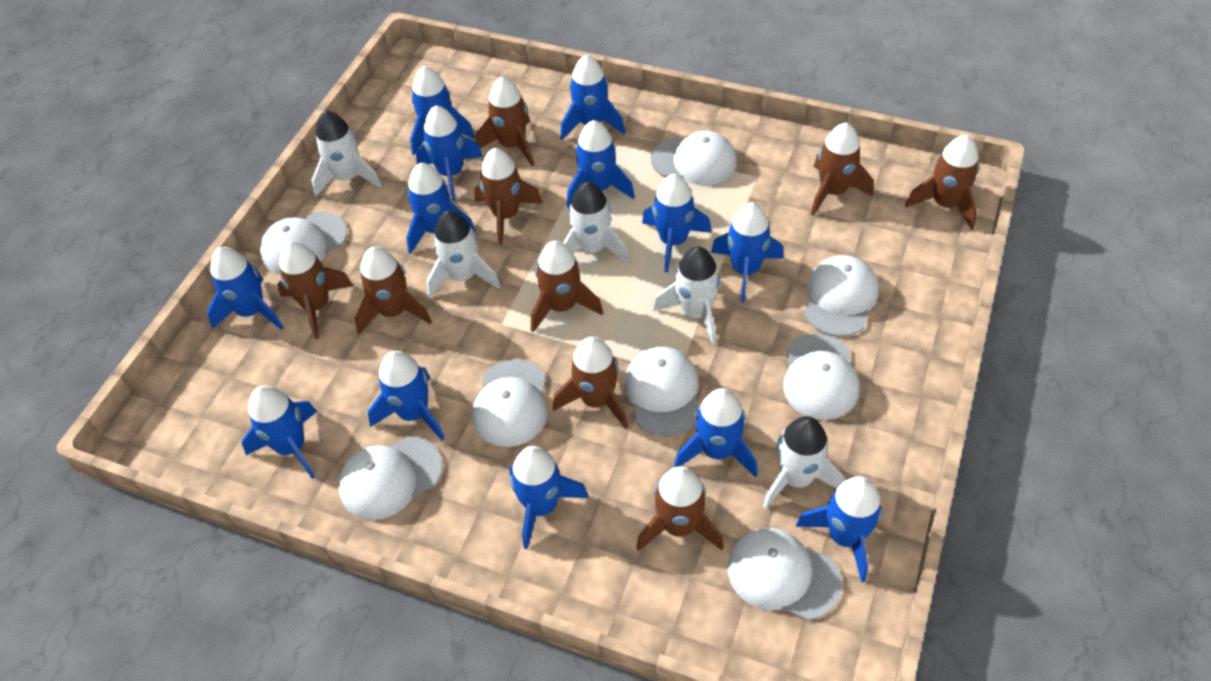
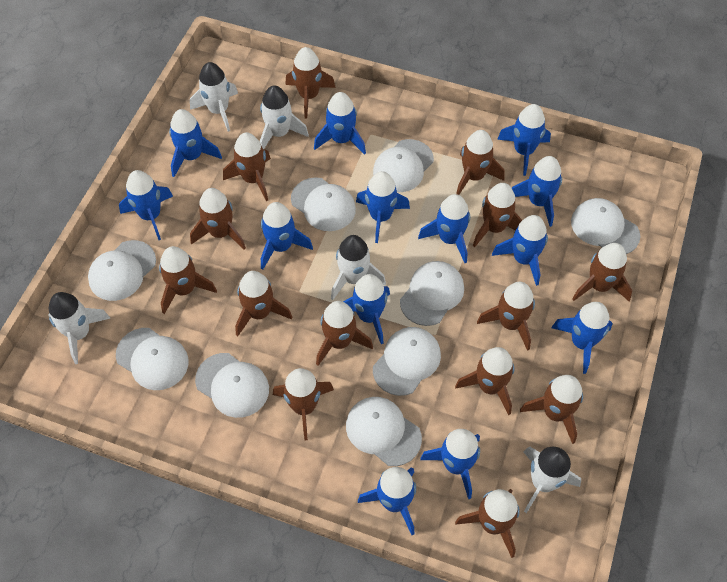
brown rocket: 9 -> 14
white cap: 8 -> 9

